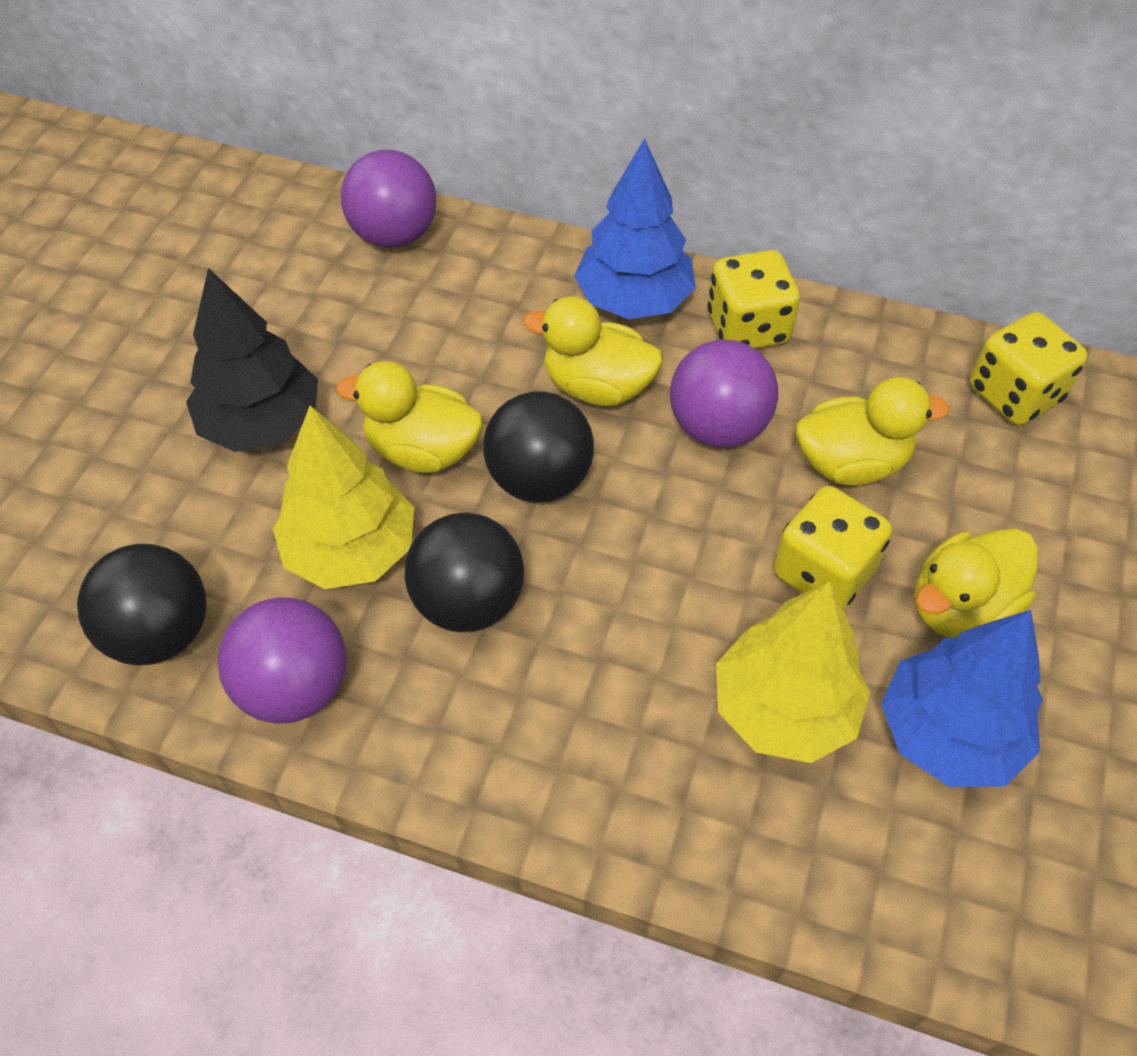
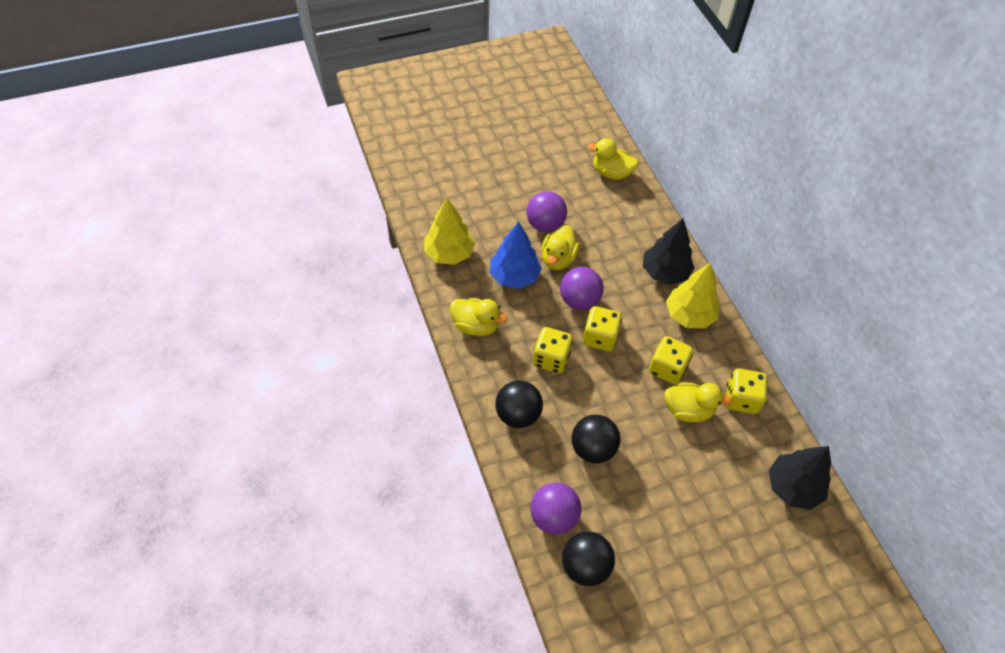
black tree: 1 -> 2
blue tree: 2 -> 1
yellow dice: 3 -> 4

